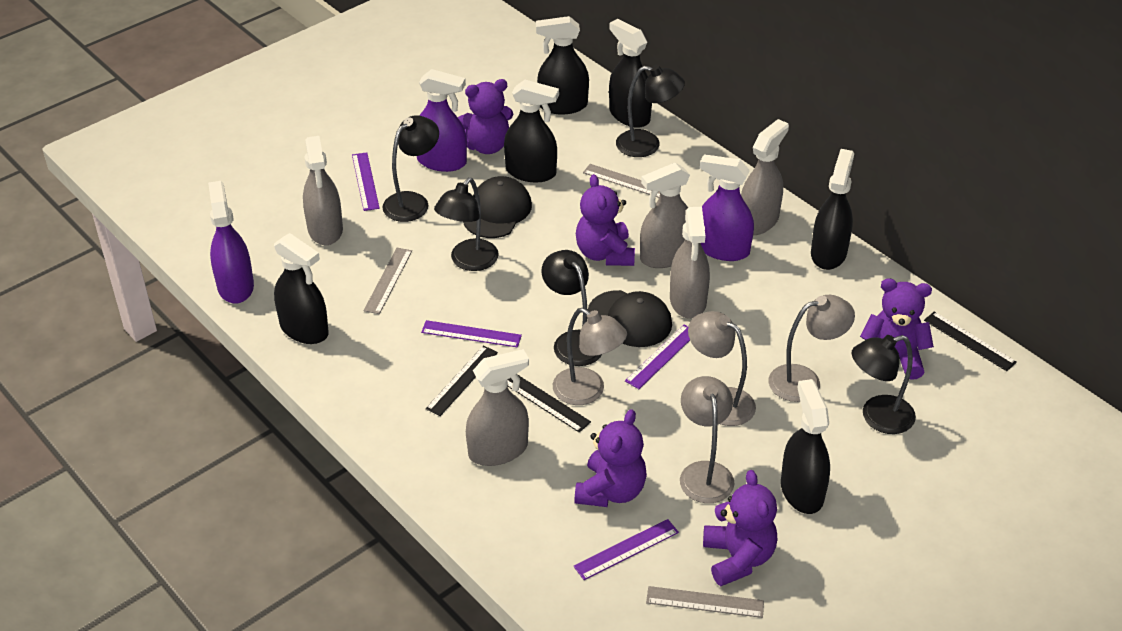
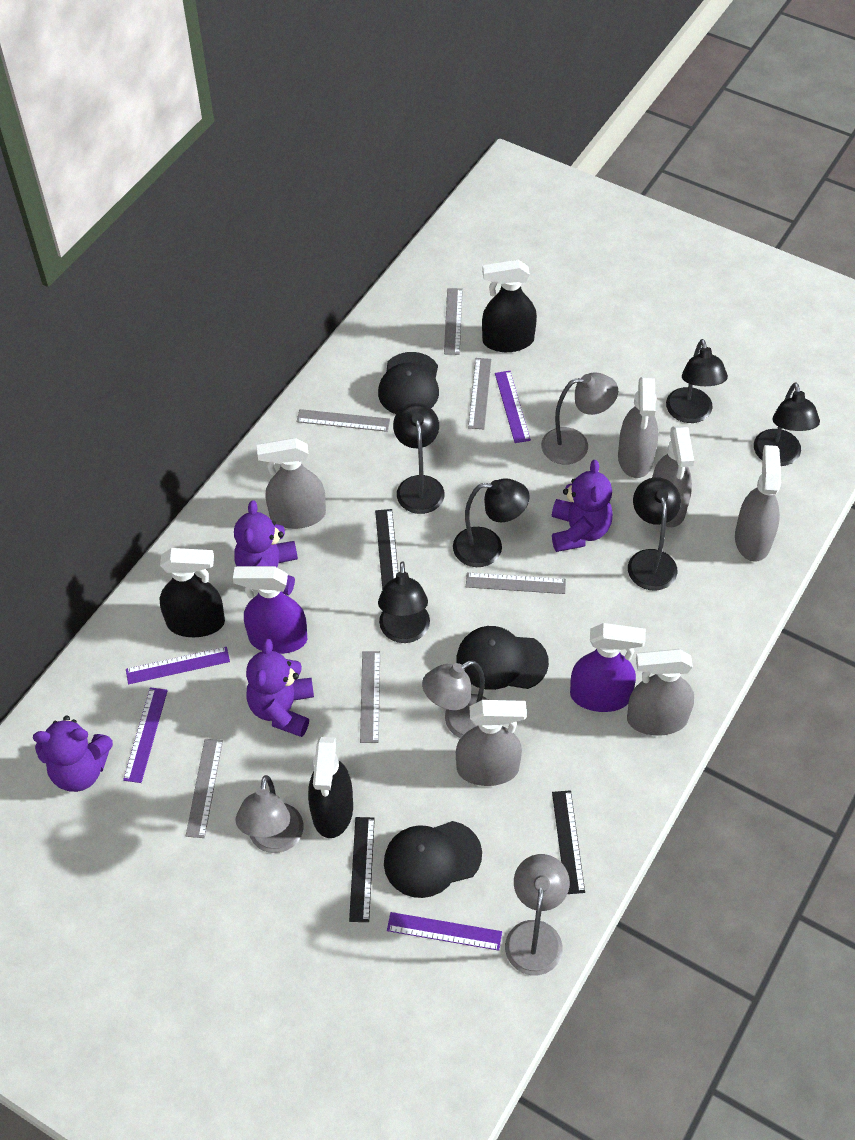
black cap: 2 -> 3
black lamp: 5 -> 6
black spray bottle: 6 -> 3
grey ruler: 3 -> 6
grey spray bottle: 5 -> 6
purple spray bottle: 3 -> 2
purple teddy bear: 5 -> 4

